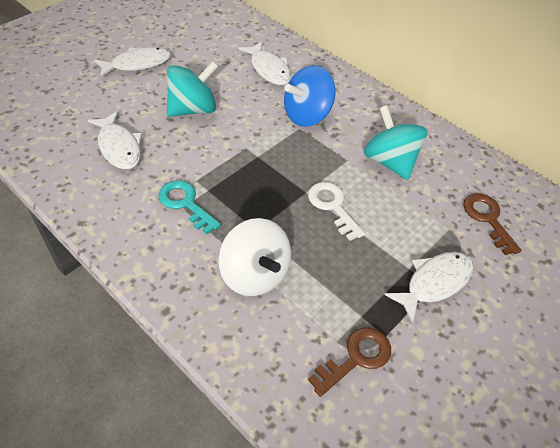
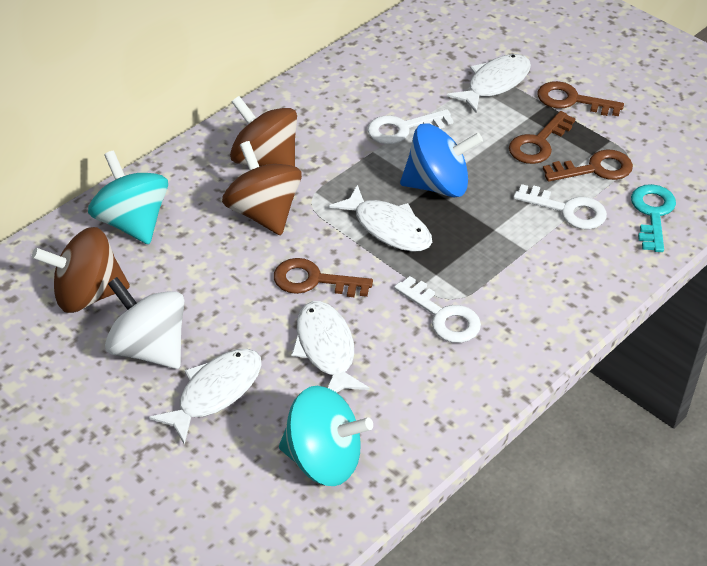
brown key: 2 -> 4
brown spinning top: 0 -> 3
white key: 1 -> 3

